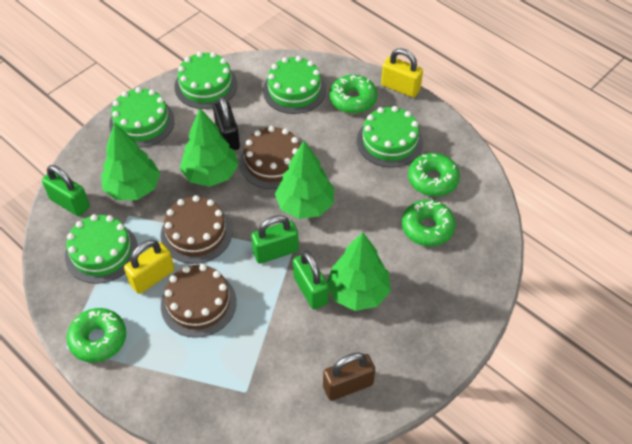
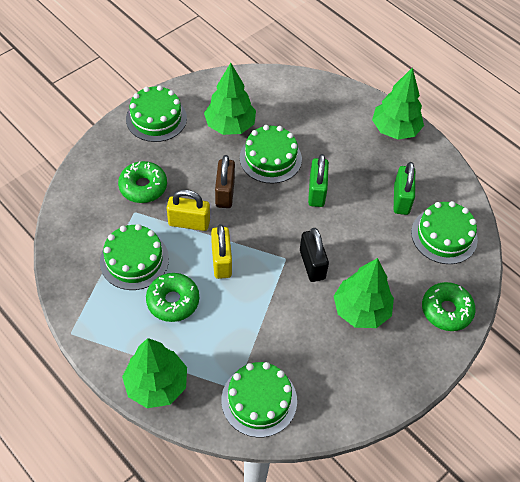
brown cake: 3 -> 0
green donut: 4 -> 3
green padlock: 3 -> 2

